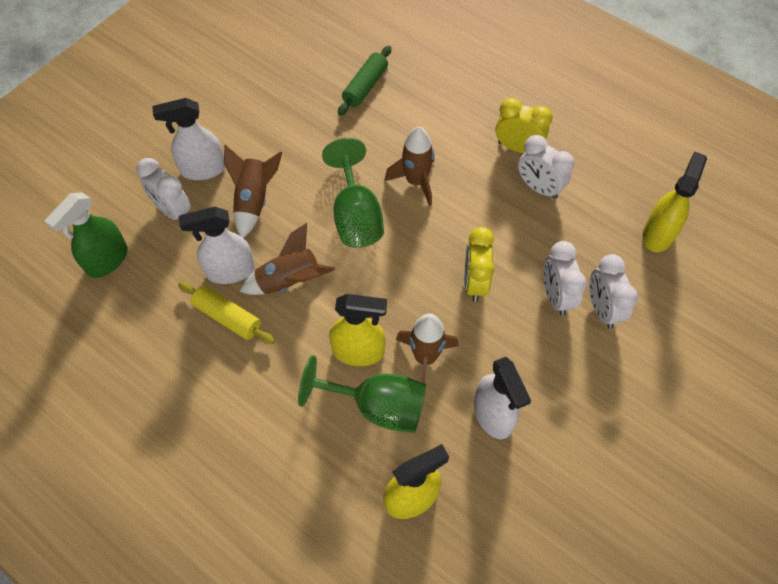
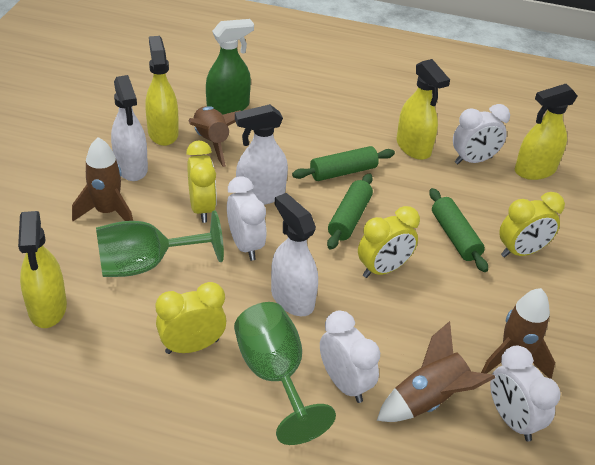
green rolling pin: 1 -> 3
yellow clock: 2 -> 4
yellow rolling pin: 1 -> 0
yellow spray bottle: 3 -> 4

